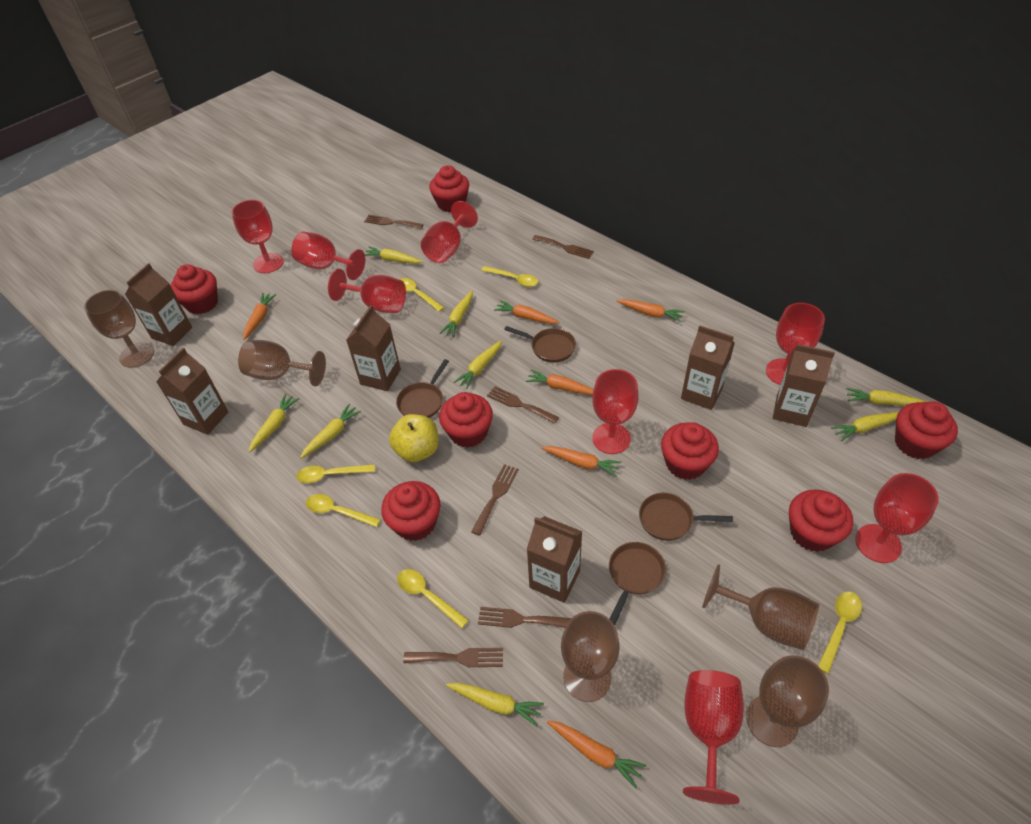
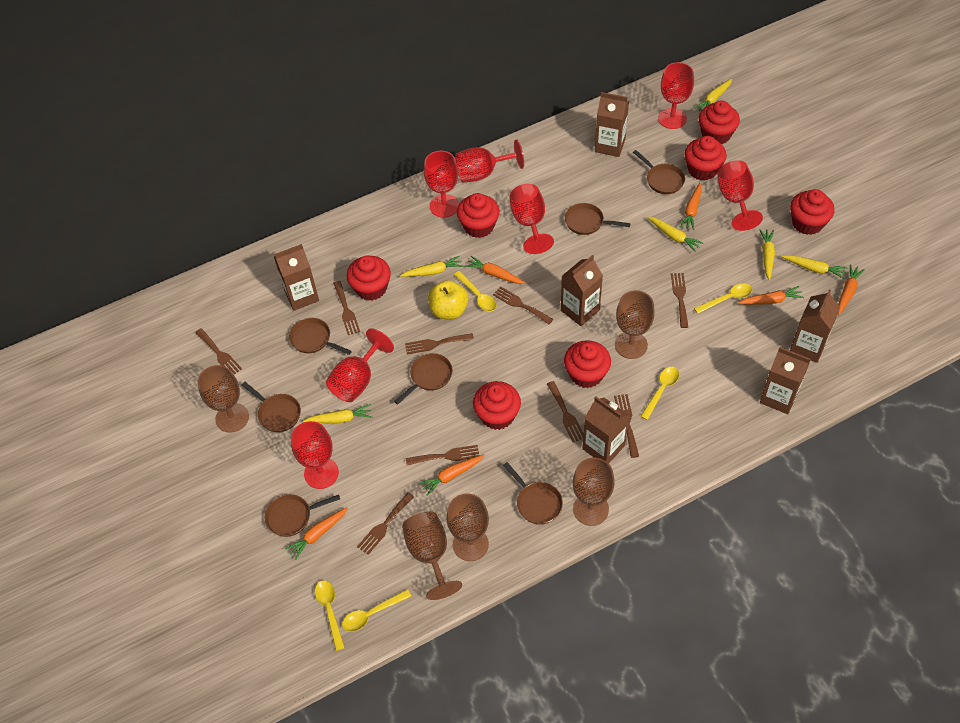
brown fork: 6 -> 9
brown pan: 4 -> 7
red goblet: 8 -> 7
yellow carrot: 8 -> 6
yellow spoon: 6 -> 5

